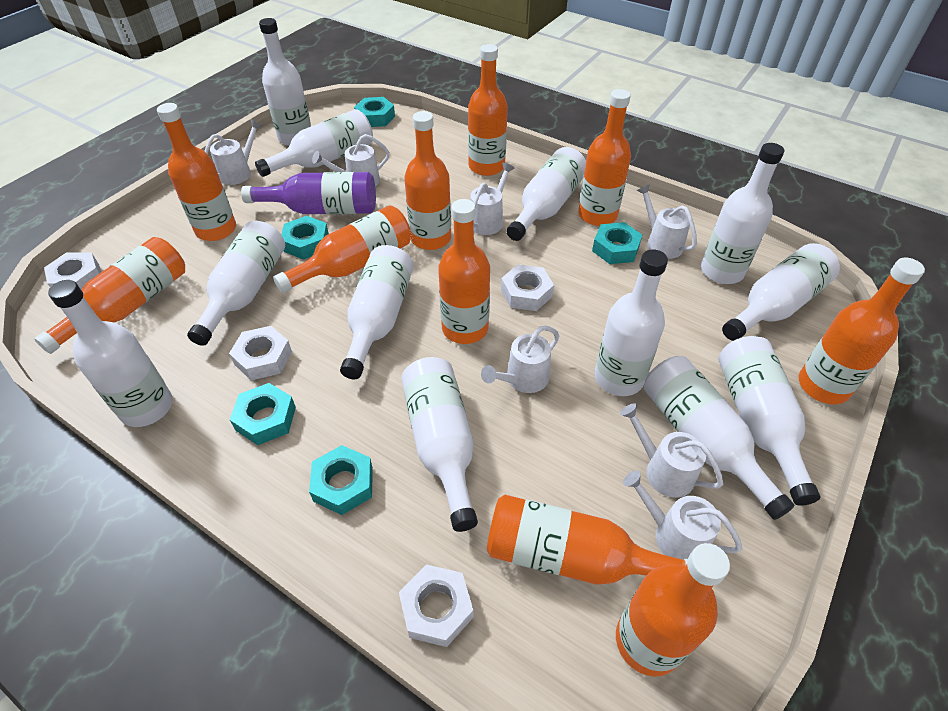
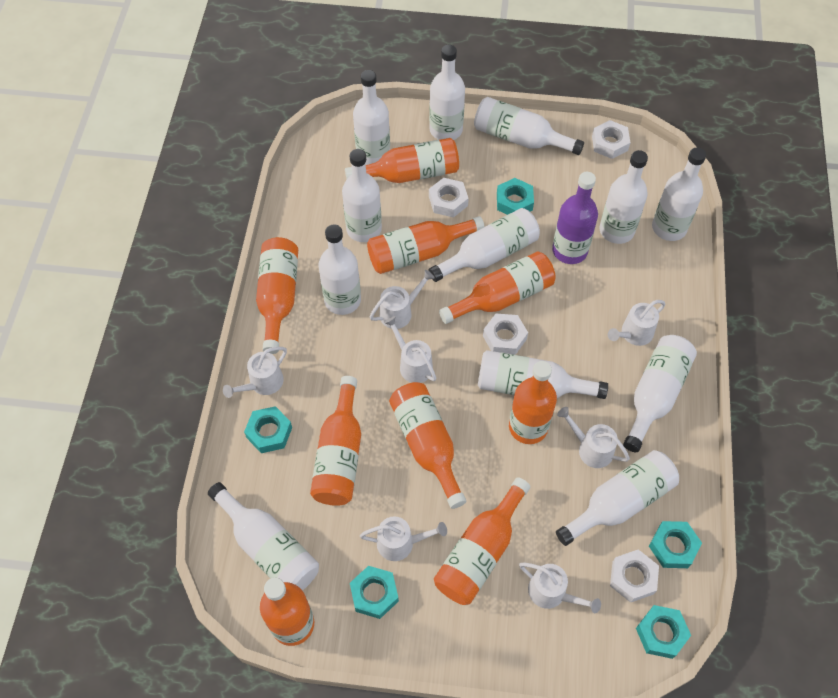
orange bottle: 10 -> 9

